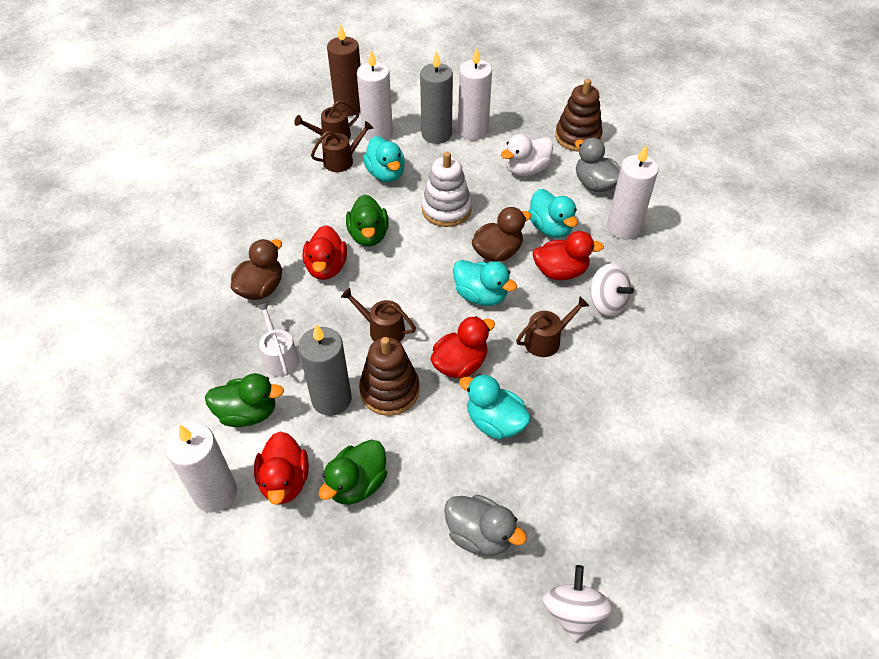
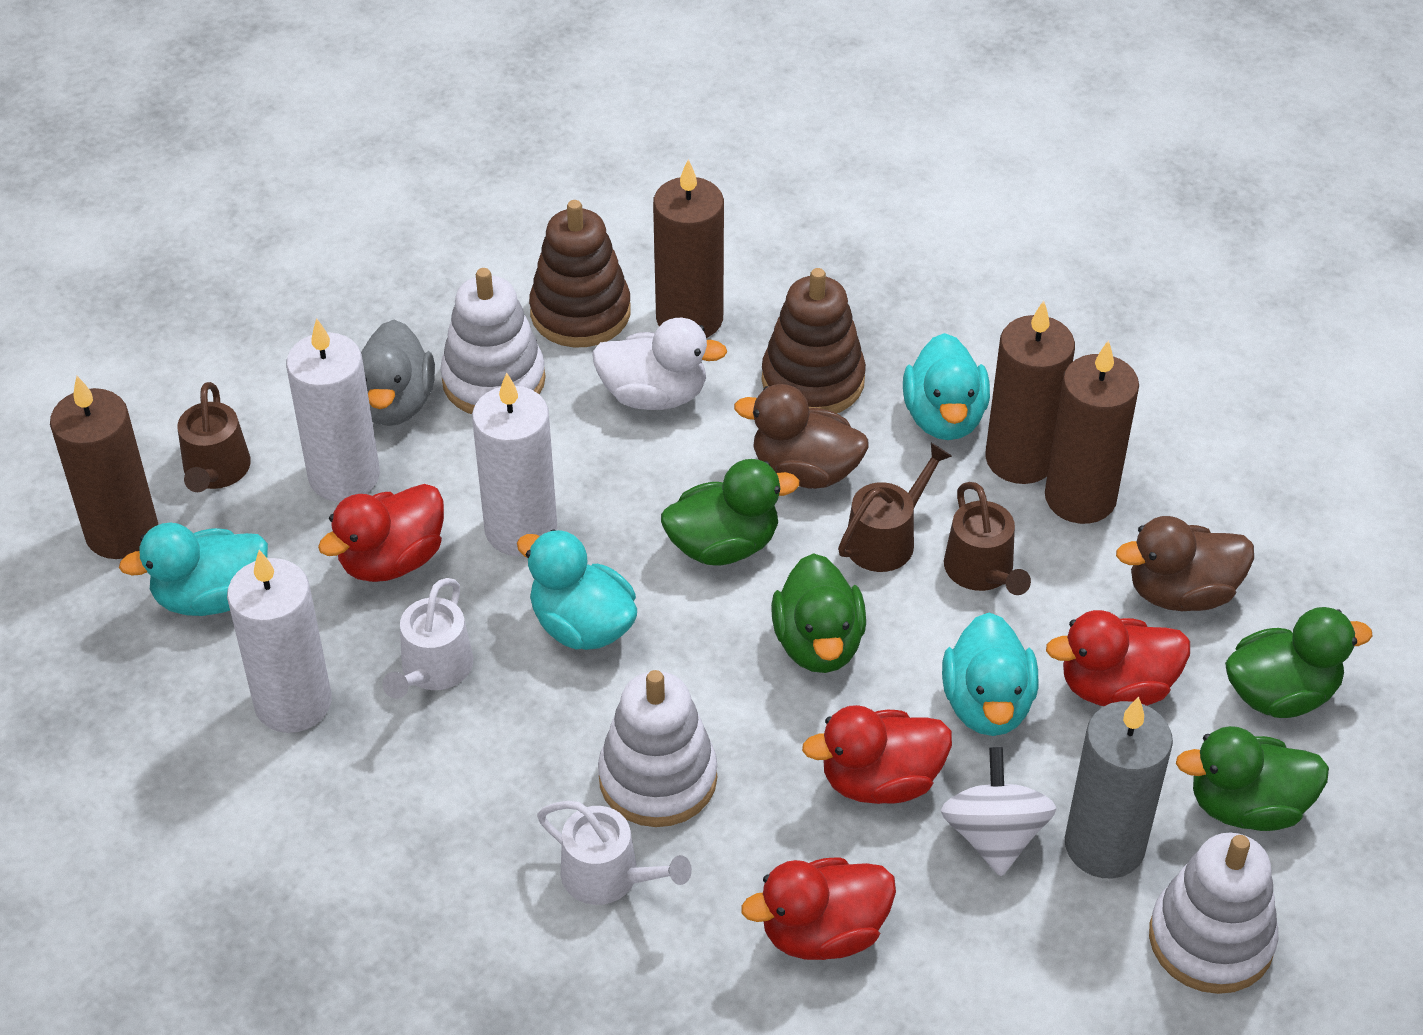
brown candle: 1 -> 4
brown watering can: 4 -> 3
green duck: 3 -> 4
grey candle: 2 -> 1
grey duck: 2 -> 1
white candle: 4 -> 3
white spinning top: 2 -> 1
white stacking toy: 1 -> 3
white watering can: 1 -> 2

